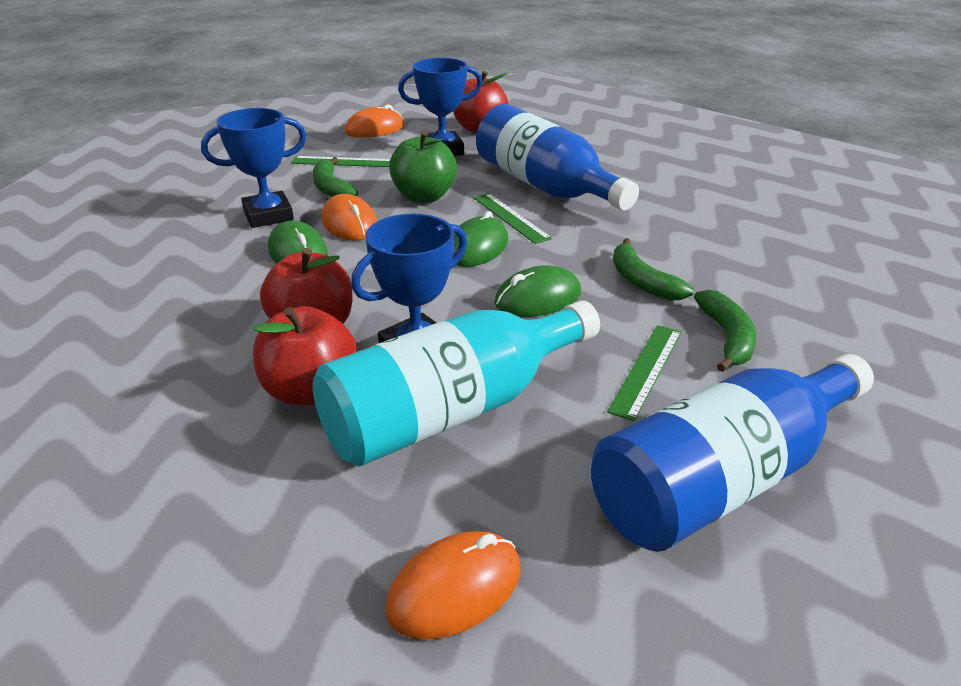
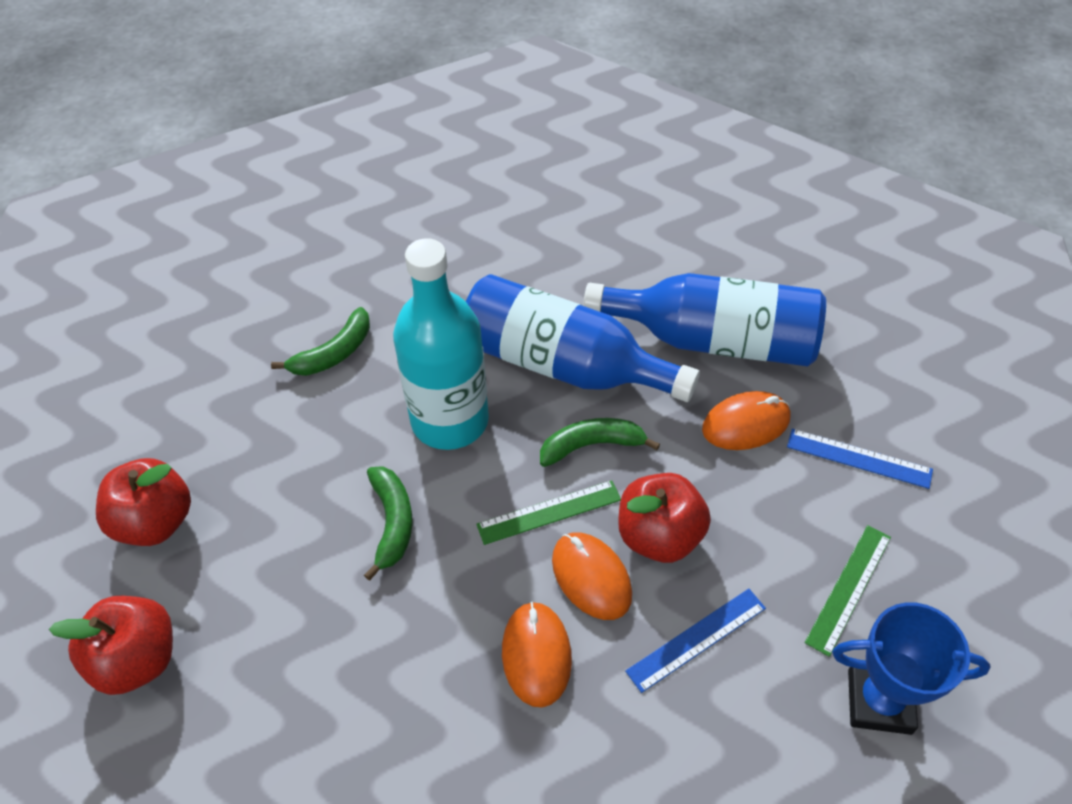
blue ruler: 0 -> 2
blue trophy: 3 -> 1
green apple: 1 -> 0
green mouse: 3 -> 0
green ruler: 3 -> 2

